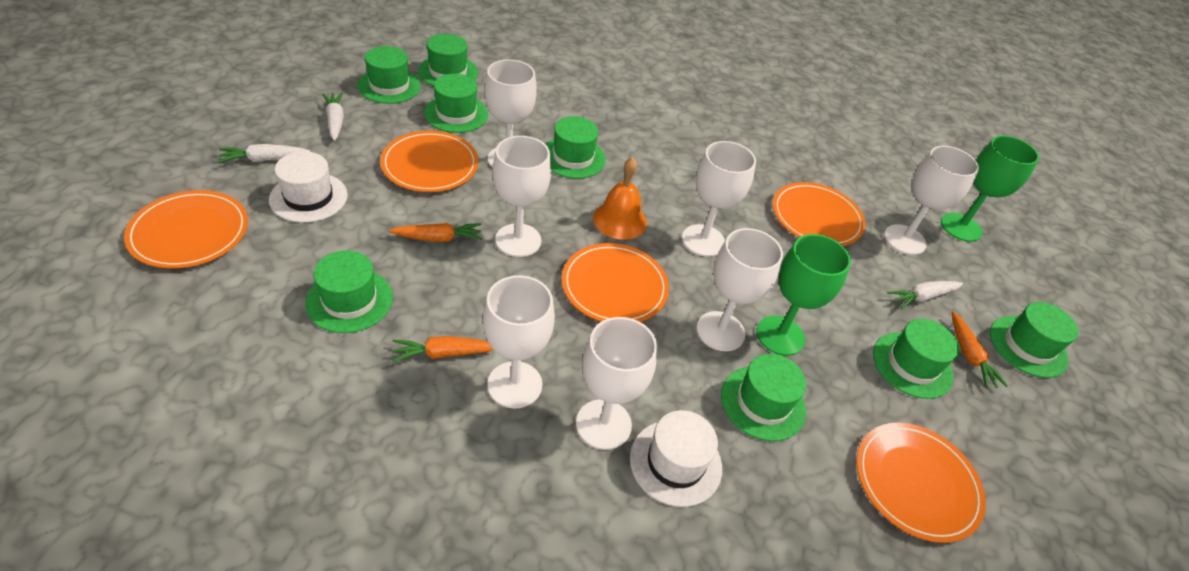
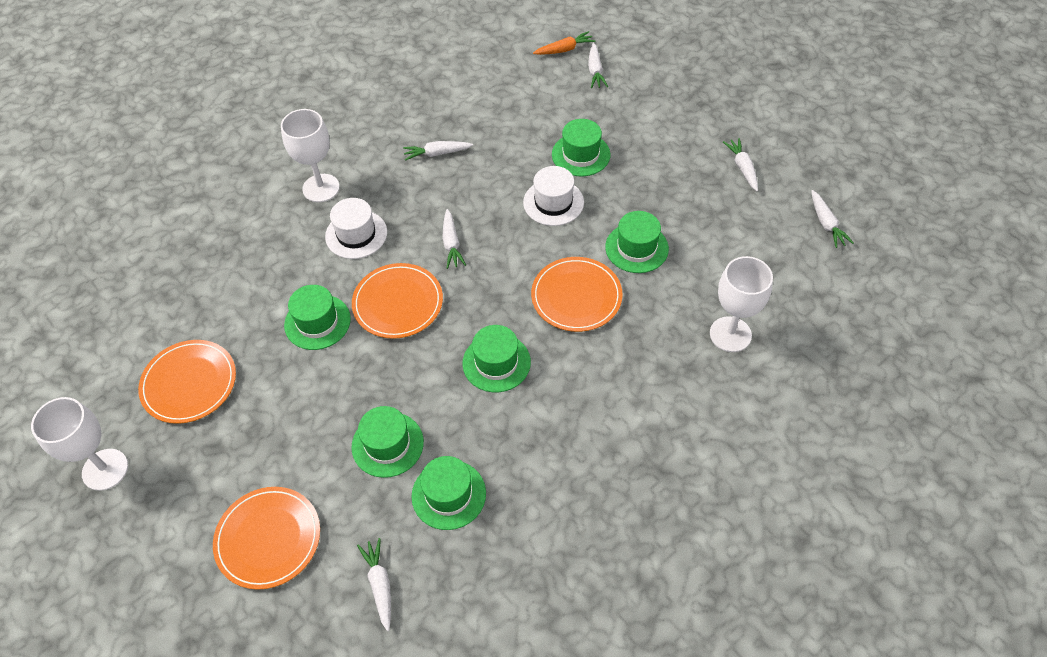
green goblet: 2 -> 0
green hat: 8 -> 6
orange bell: 1 -> 0
orange carrot: 3 -> 1
orange plate: 5 -> 4
white carrot: 3 -> 6
white goblet: 7 -> 3

